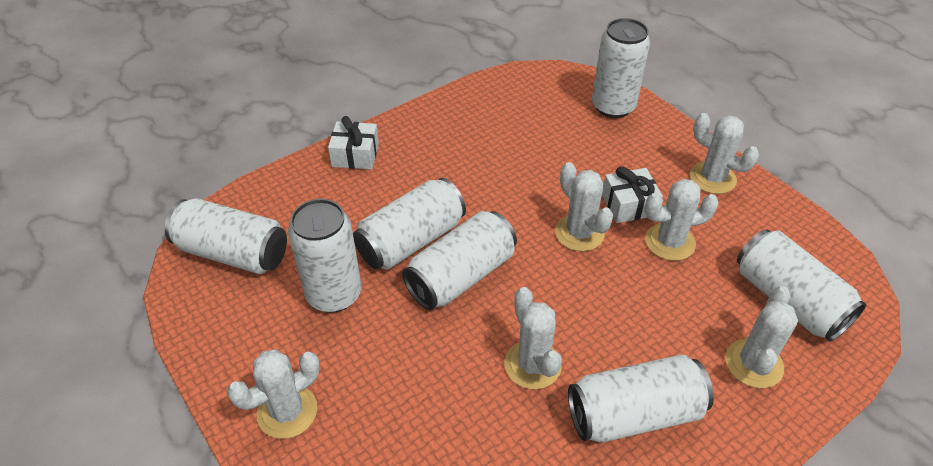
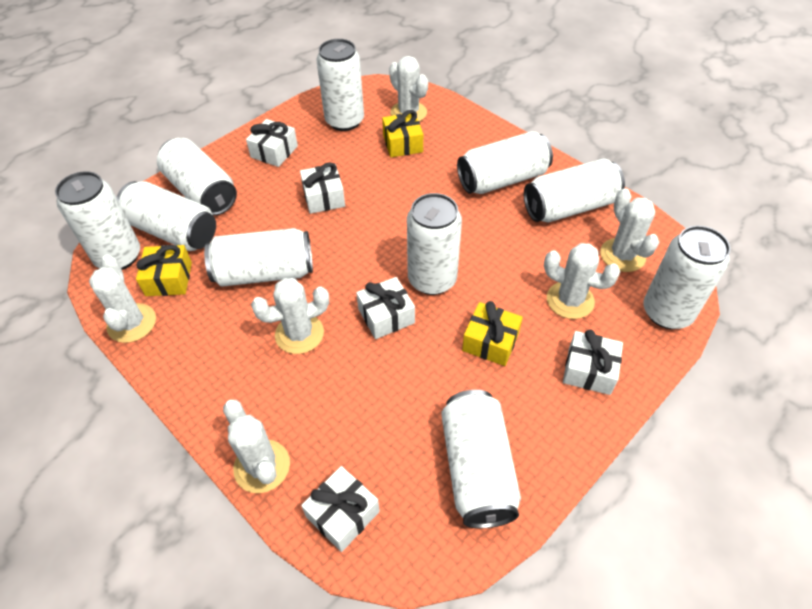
white can: 7 -> 10
white gift: 2 -> 5
yellow gift: 0 -> 3

